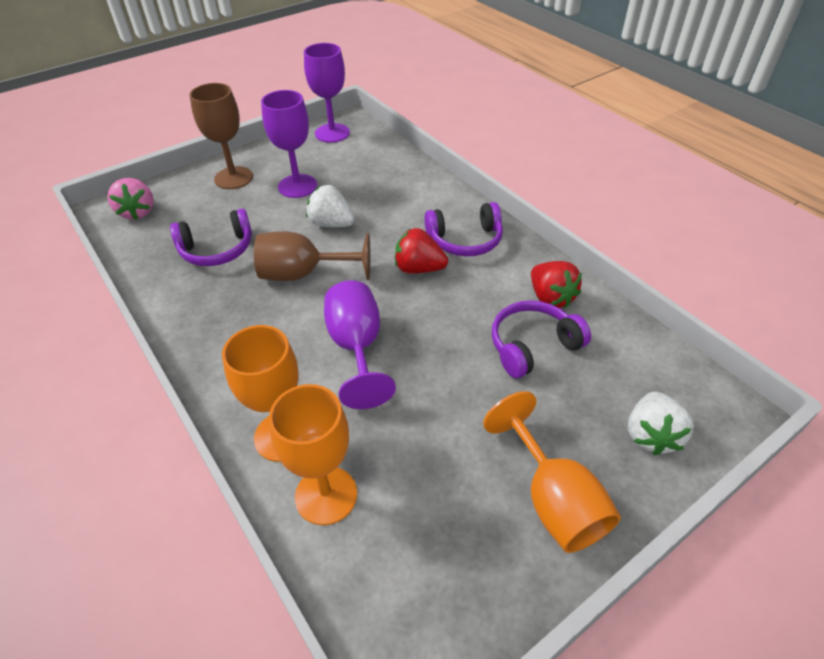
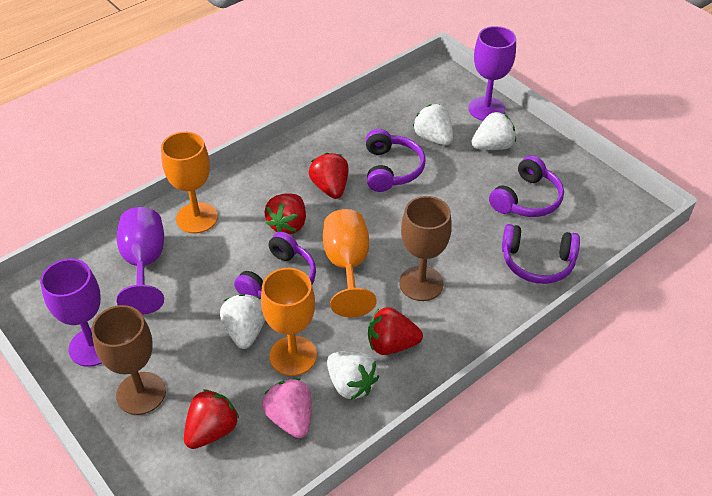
purple headphones: 3 -> 4
red strawberry: 2 -> 4
white strawberry: 2 -> 4

